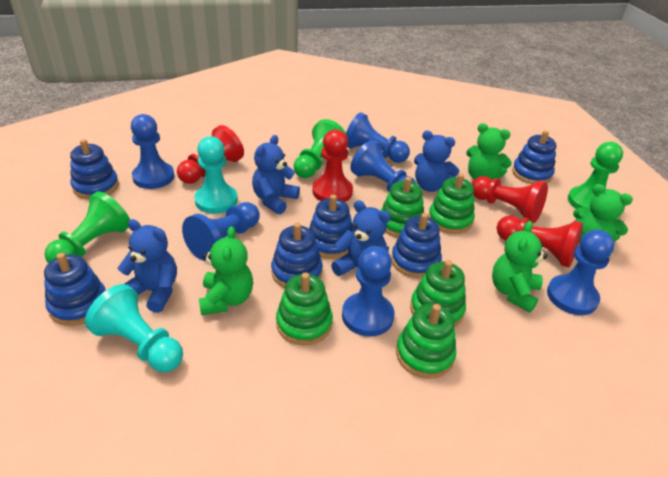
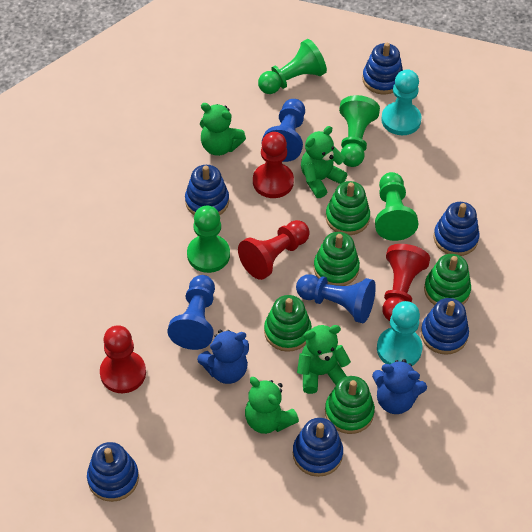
blue pawn: 6 -> 3
blue teddy bear: 4 -> 2
green pawn: 3 -> 4

